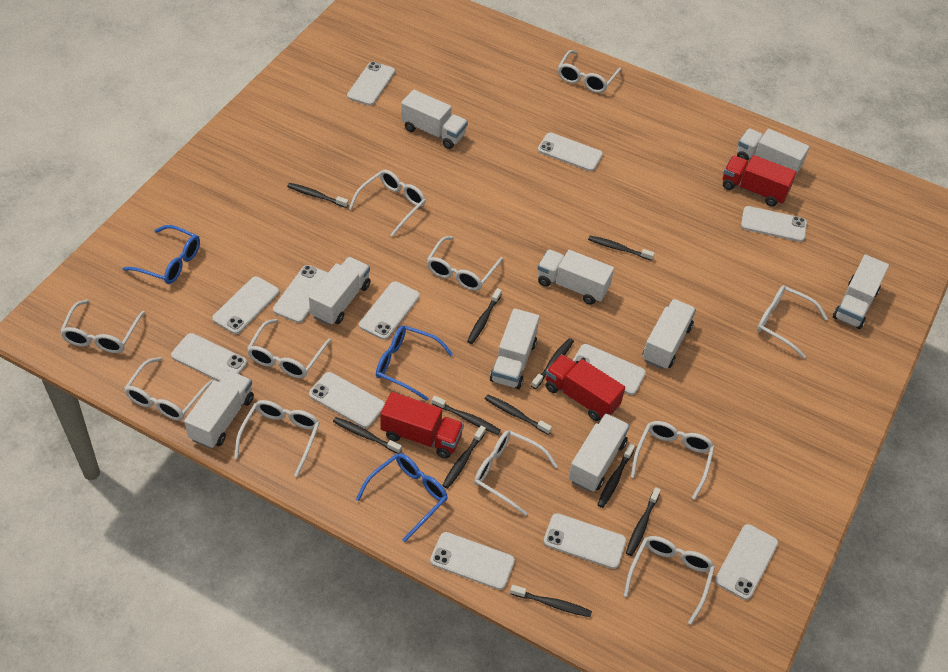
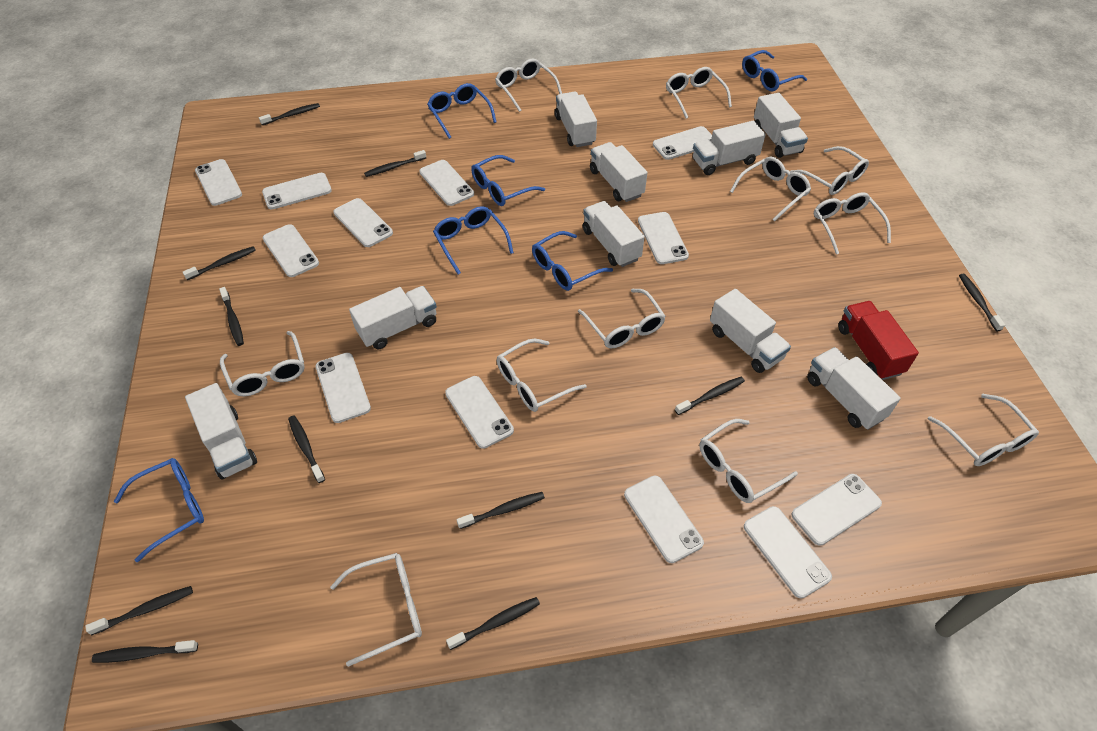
blue glasses: 3 -> 6
red truck: 3 -> 1

